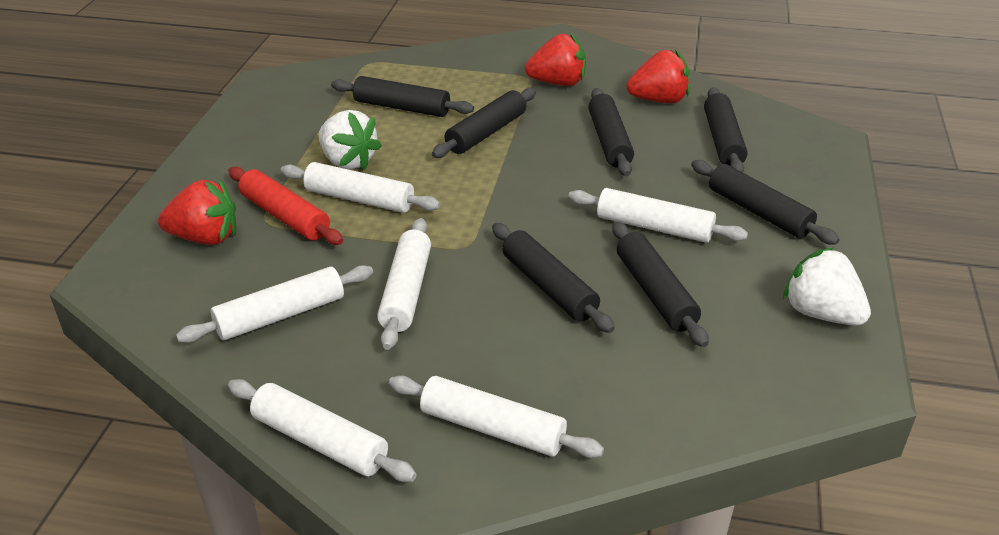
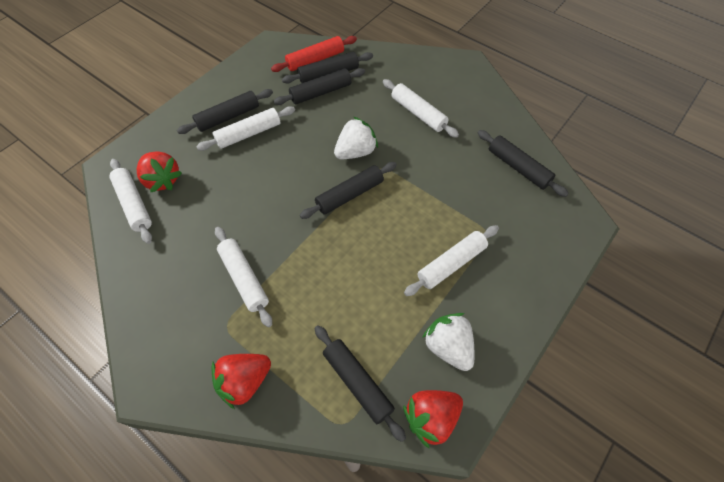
black rolling pin: 7 -> 6
white rolling pin: 6 -> 5

